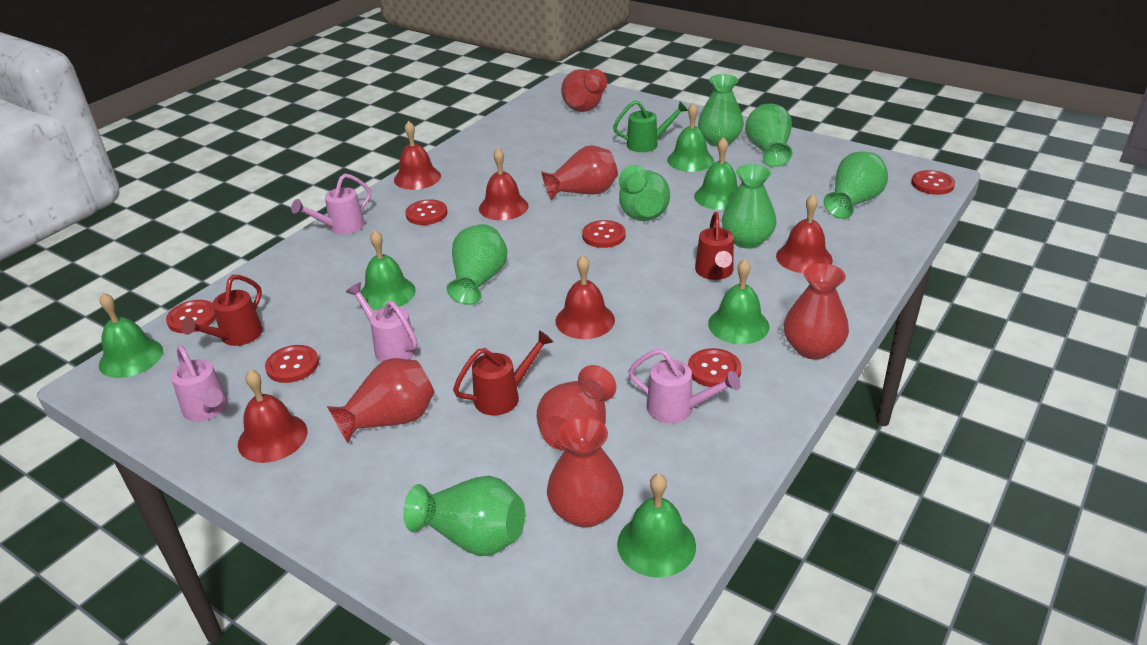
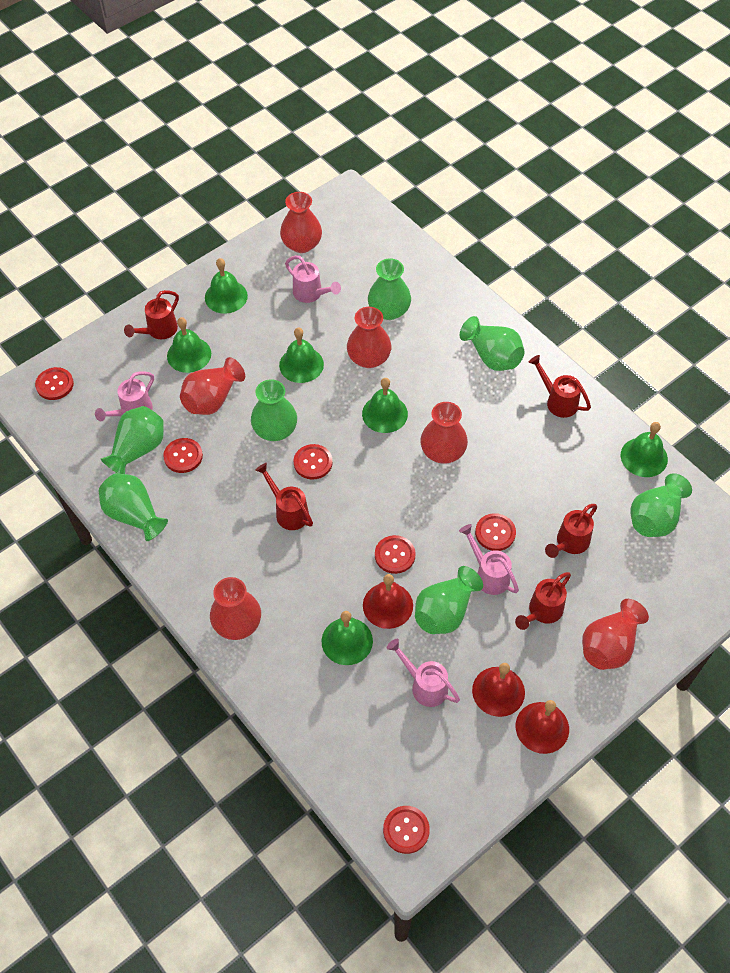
green watering can: 1 -> 0
red bell: 5 -> 3
red watering can: 3 -> 5

